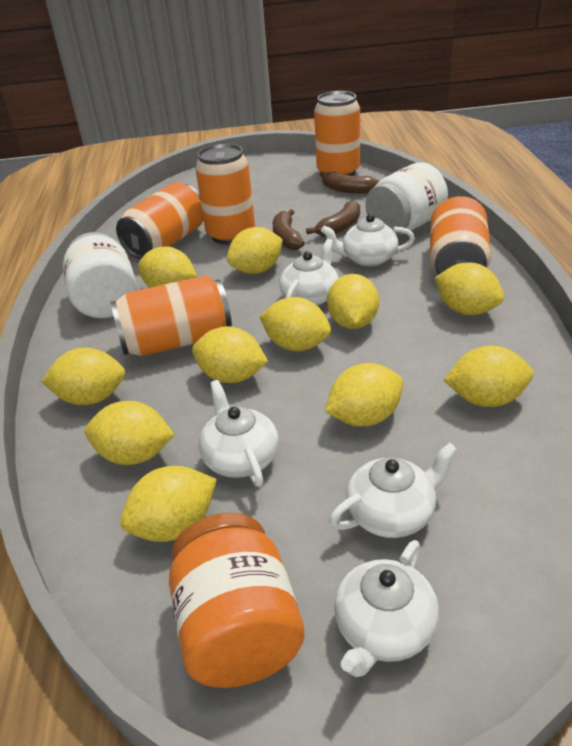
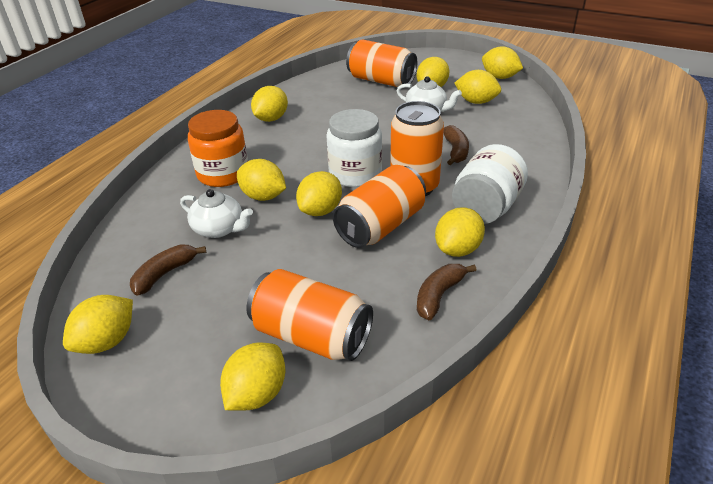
orange can: 5 -> 4
white teapot: 5 -> 2
yellow lemon: 11 -> 9

